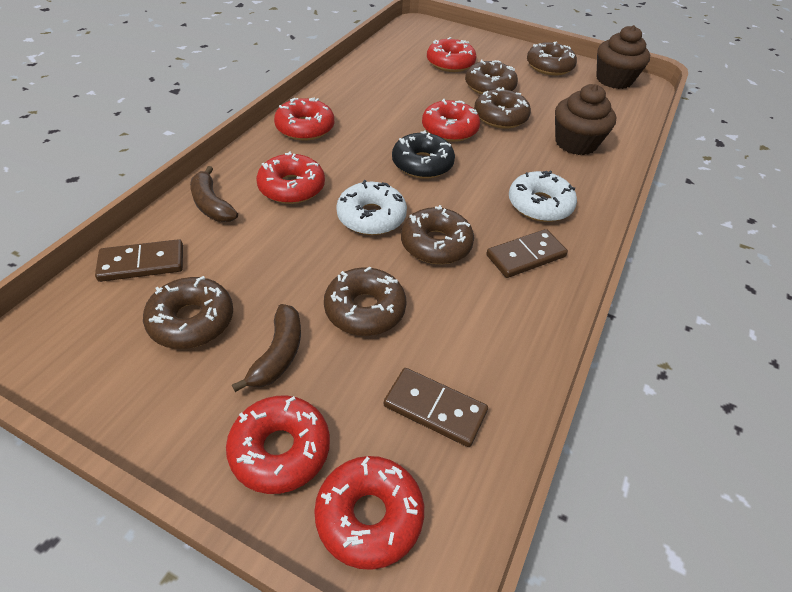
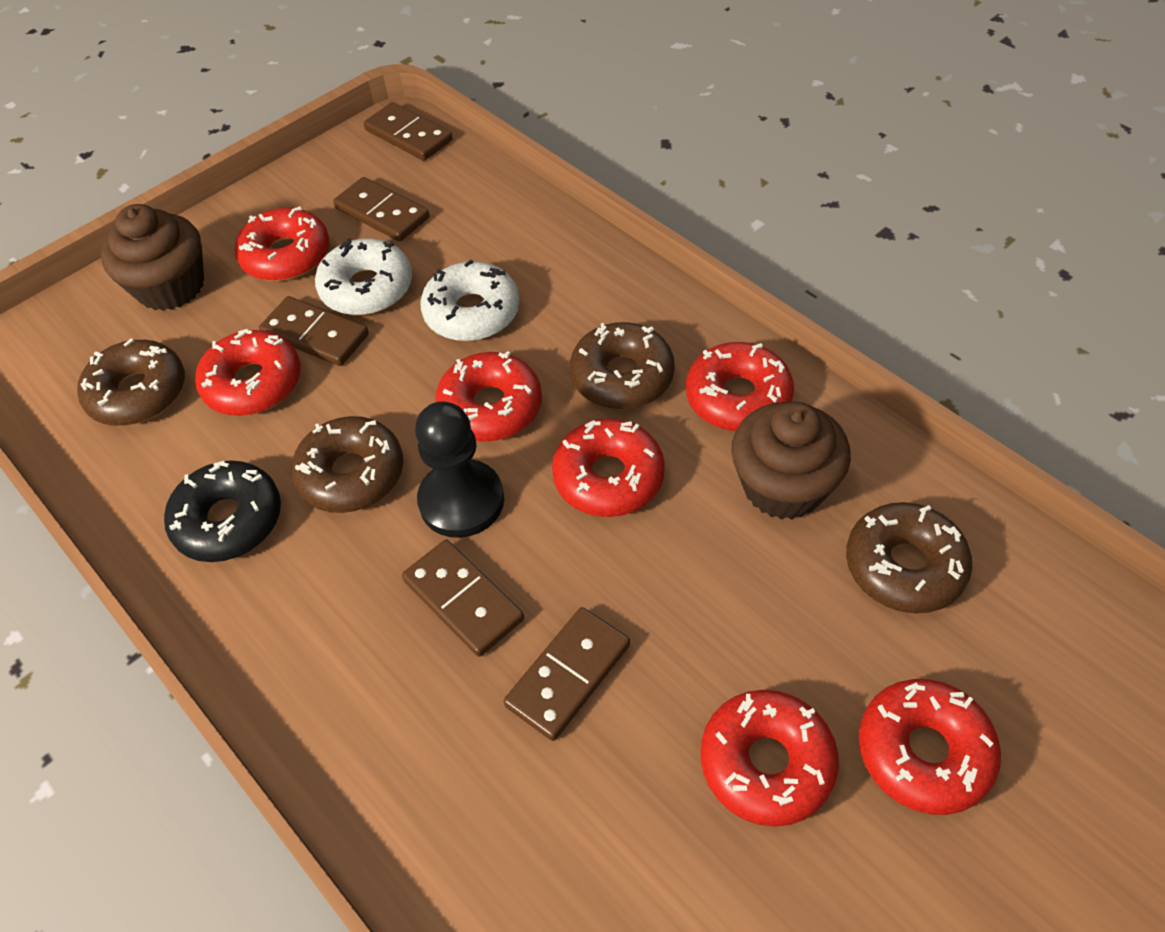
black pawn: 0 -> 1
brown banana: 2 -> 0
brown domino: 3 -> 5
brown donut: 6 -> 4
red donut: 6 -> 7

